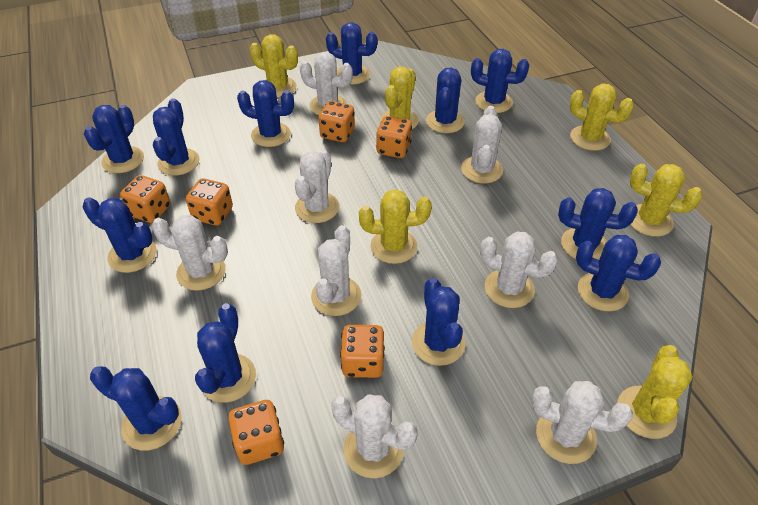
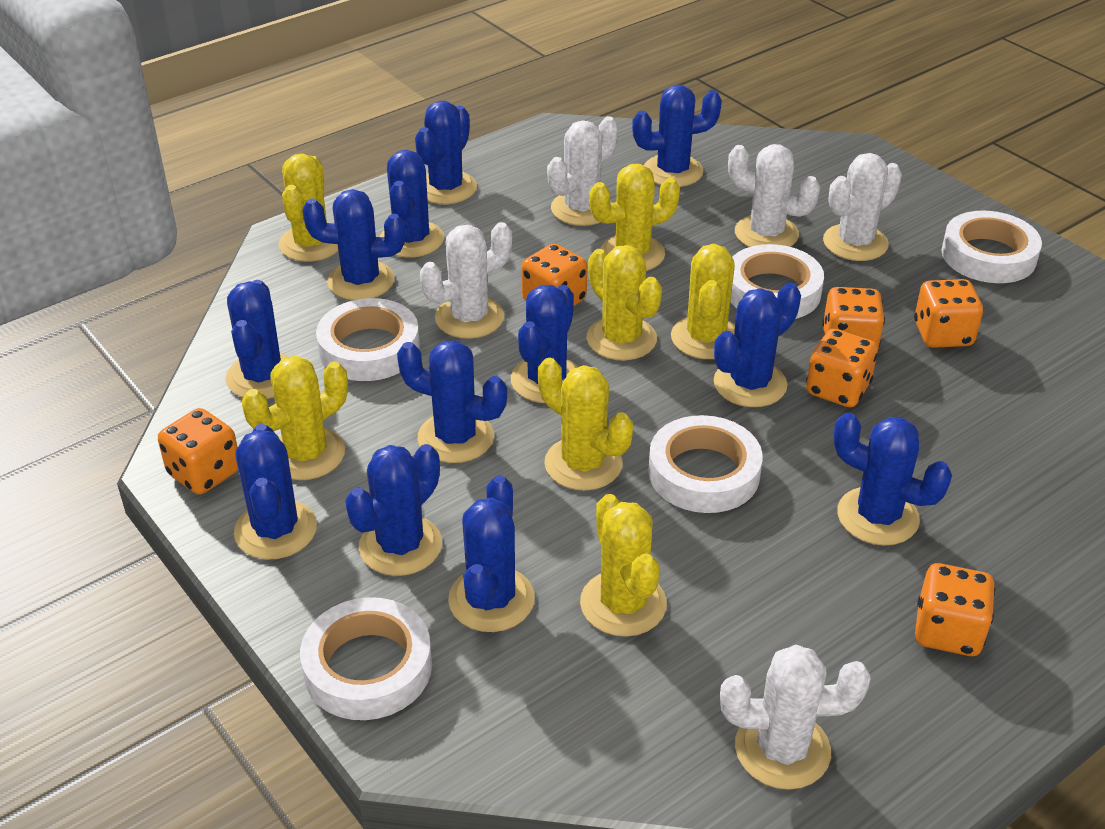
white cactus: 8 -> 5
white tape: 0 -> 5
yellow cactus: 6 -> 7

